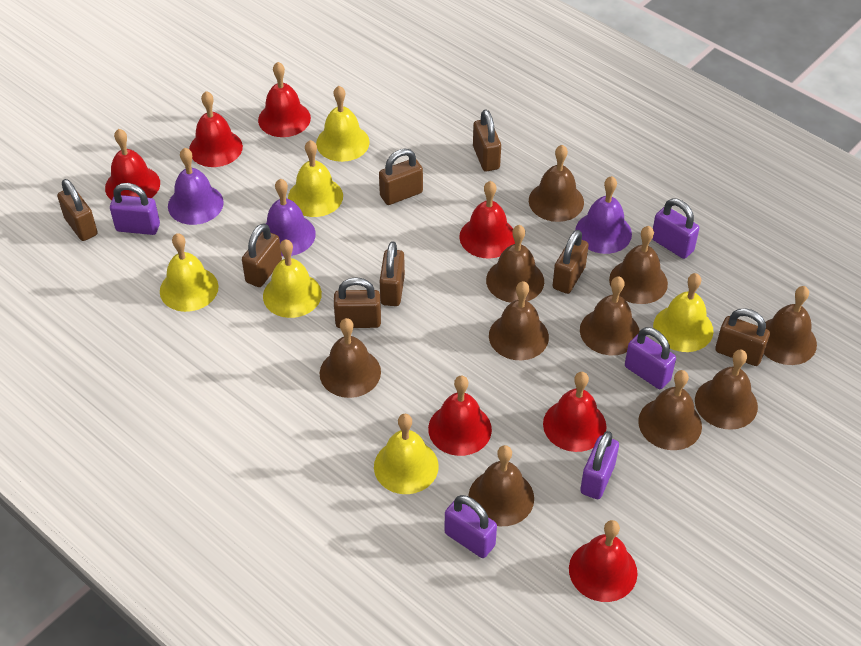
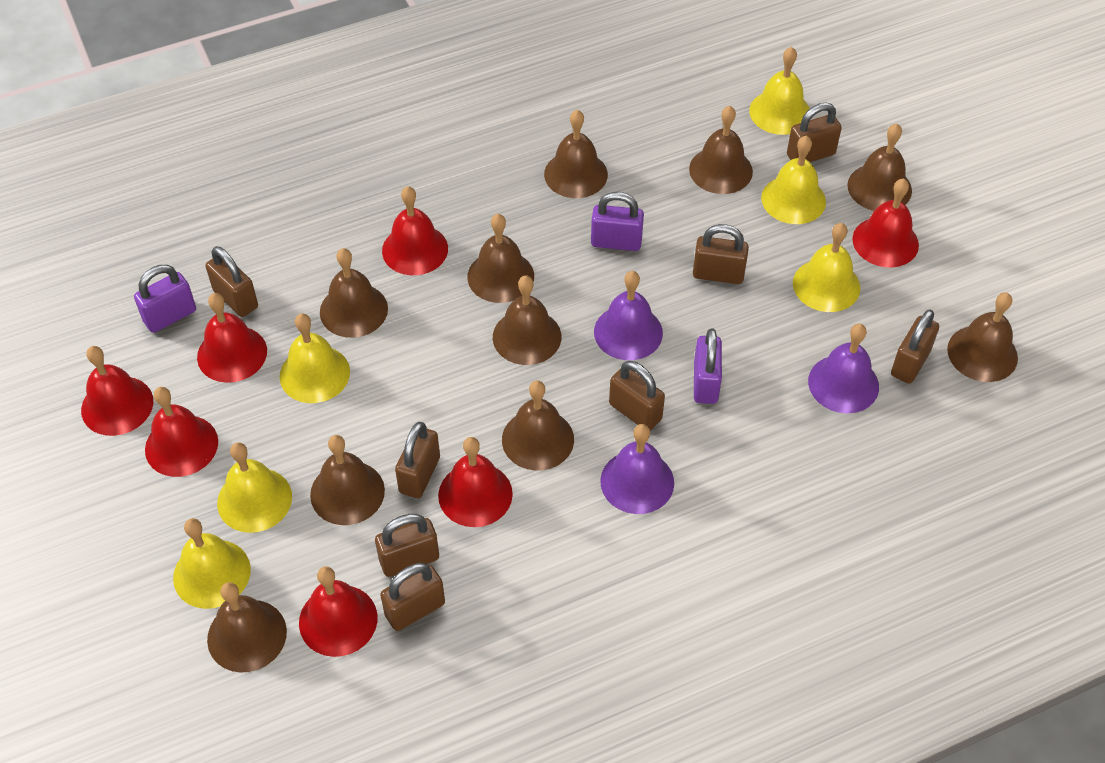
purple padlock: 5 -> 3

